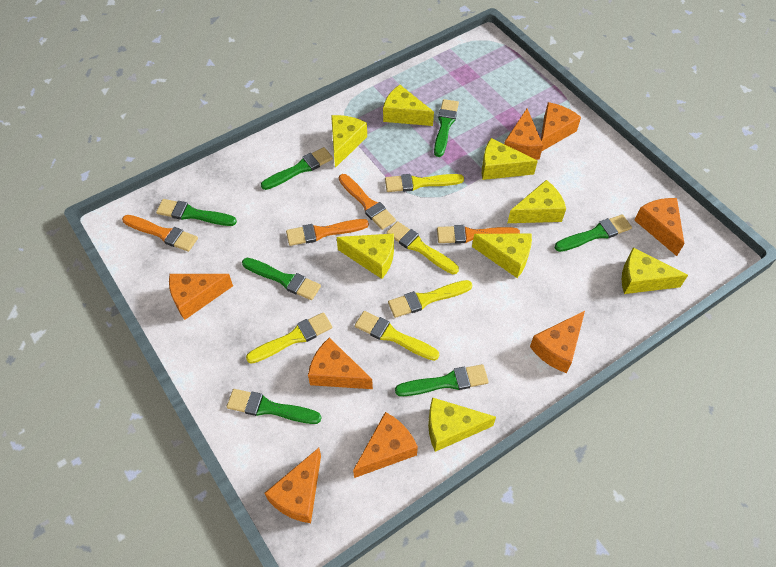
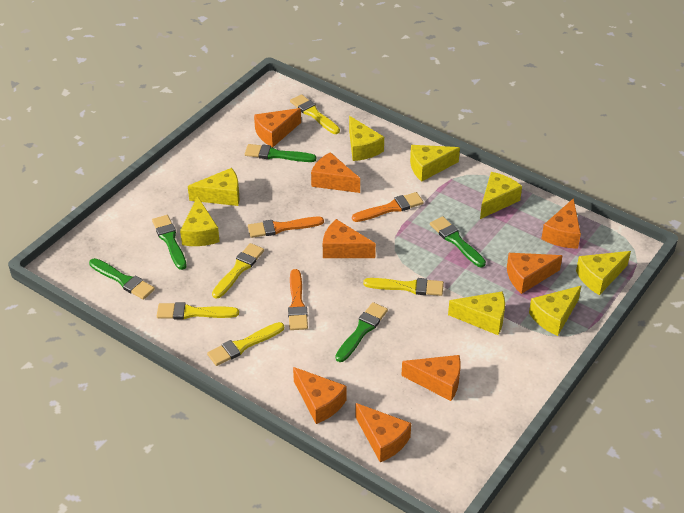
green brush: 7 -> 5
orange brush: 4 -> 3

